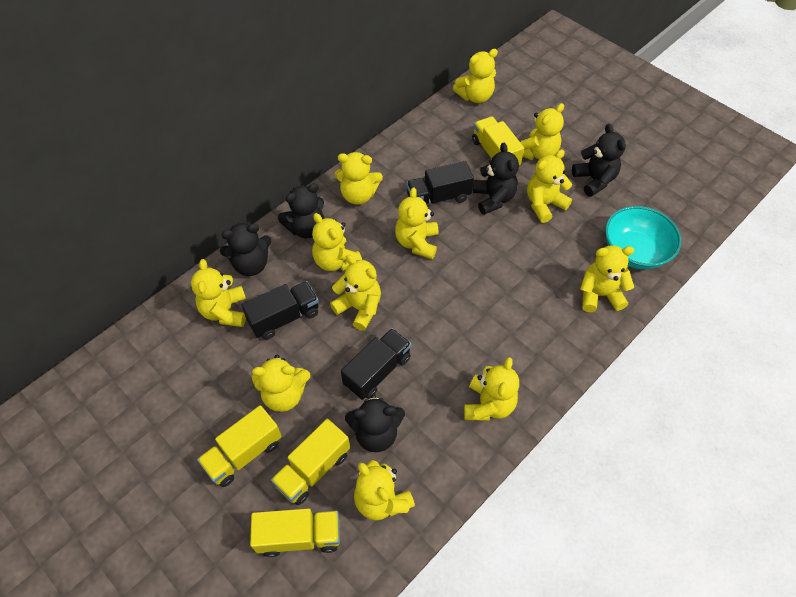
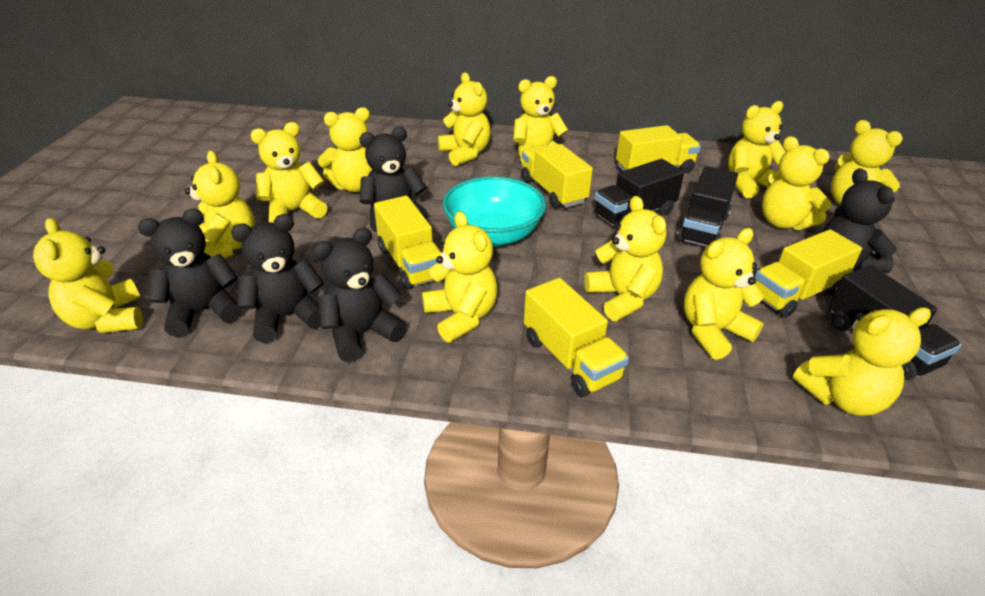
yellow teddy bear: 12 -> 13
yellow truck: 4 -> 5

